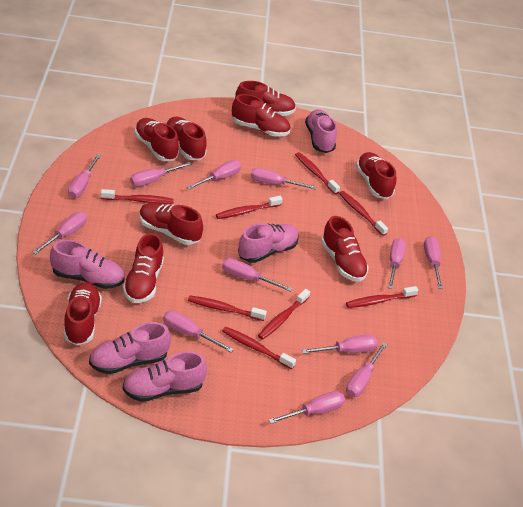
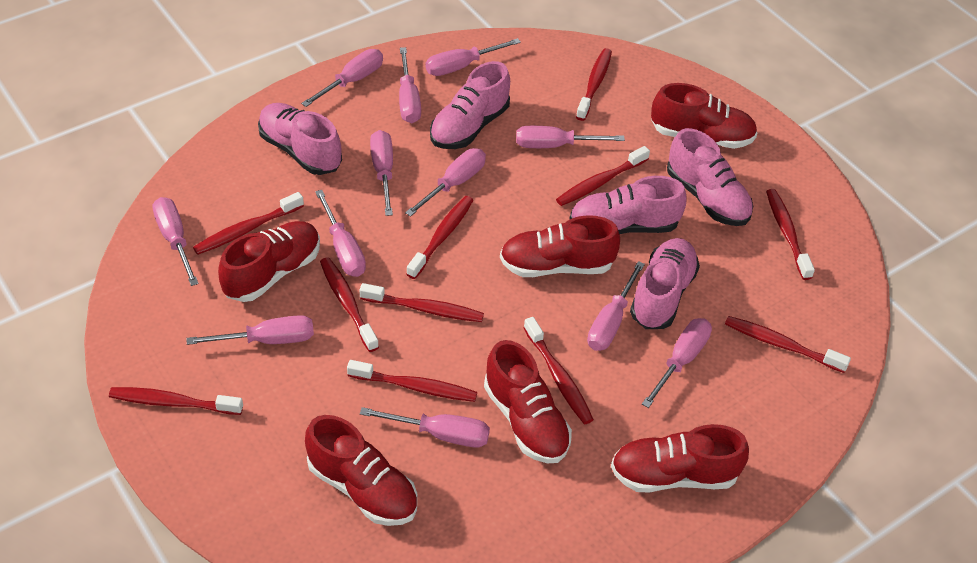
red shoe: 9 -> 6
red toothbrush: 8 -> 11

